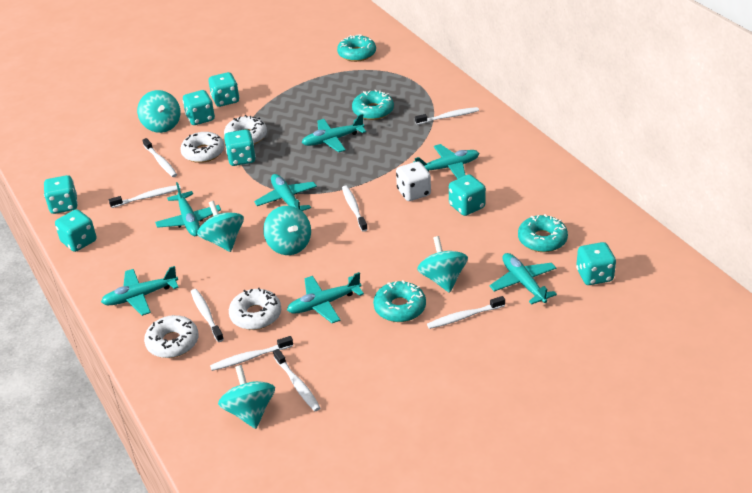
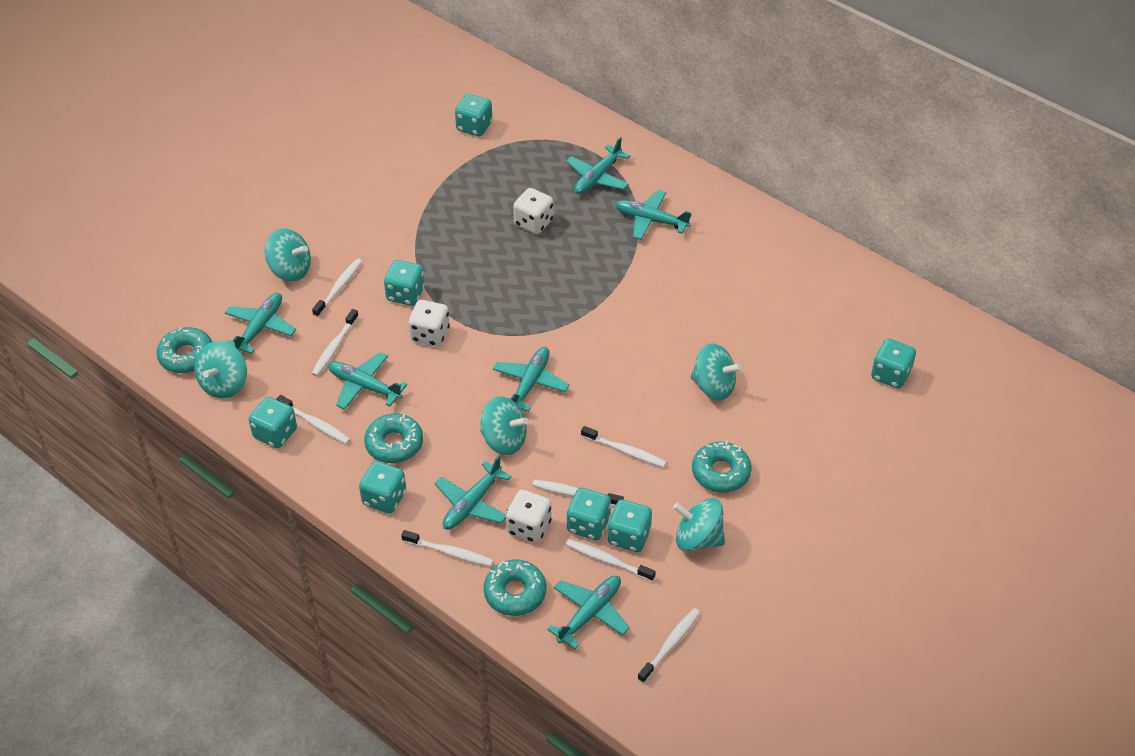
white dice: 1 -> 3
white donut: 4 -> 0

